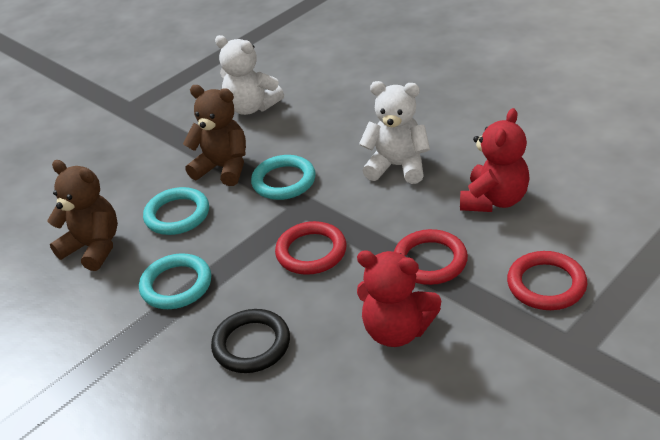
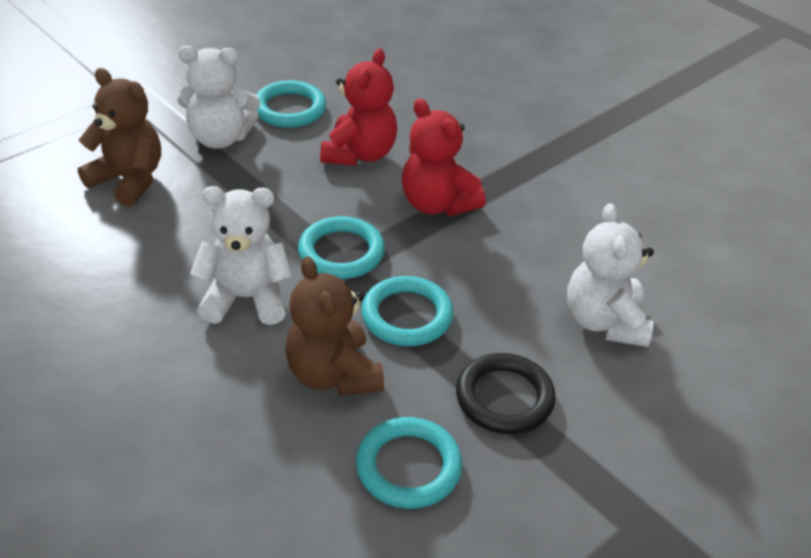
red ring: 3 -> 0
turquoise ring: 3 -> 4
white teddy bear: 2 -> 3

